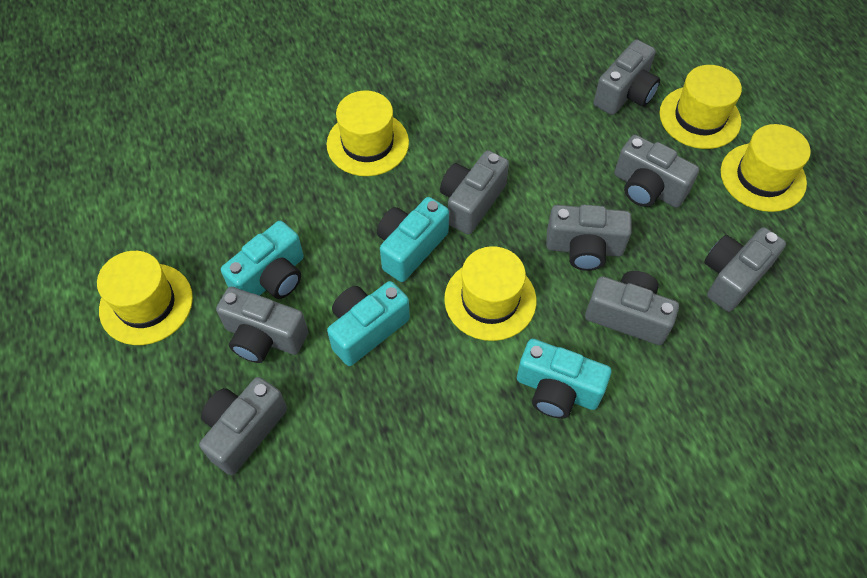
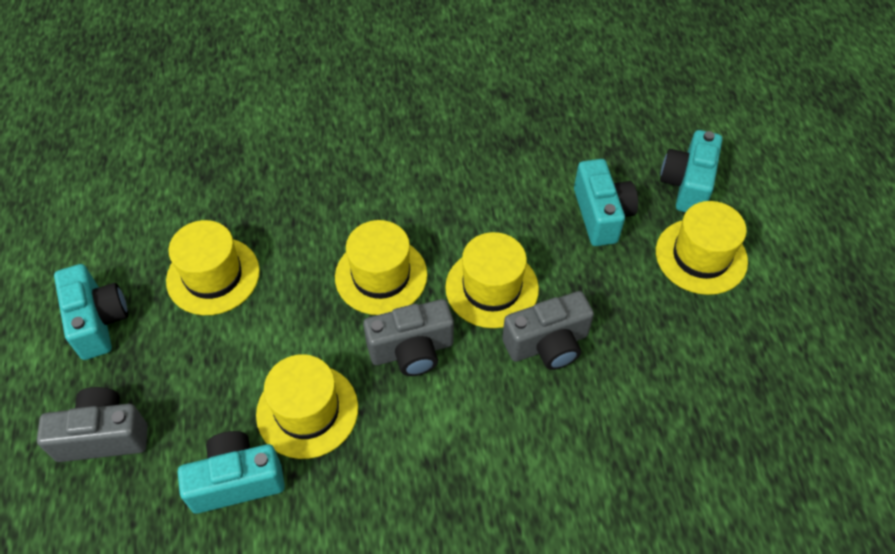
grey camera: 8 -> 3

